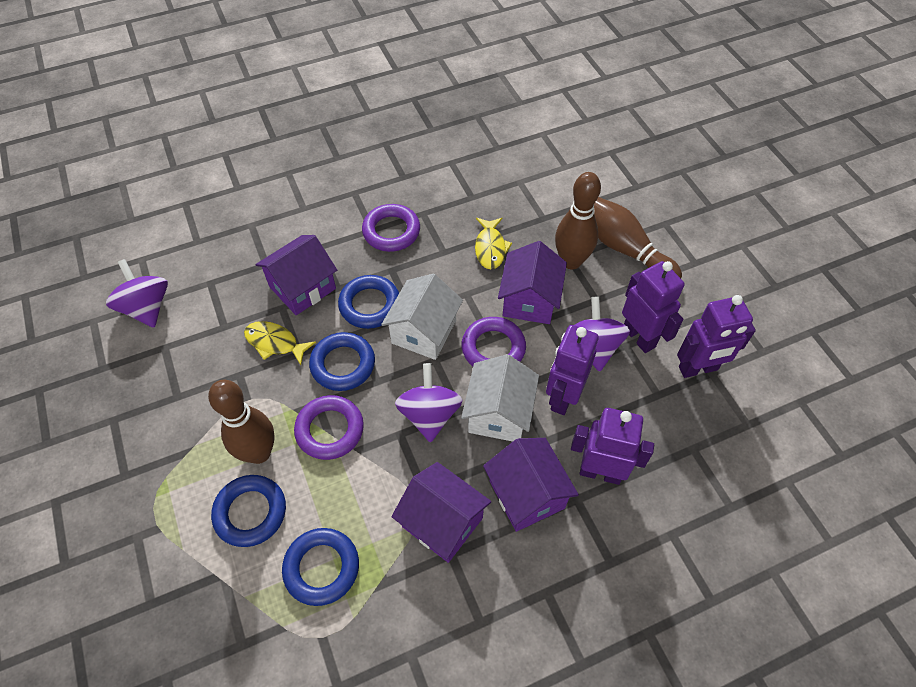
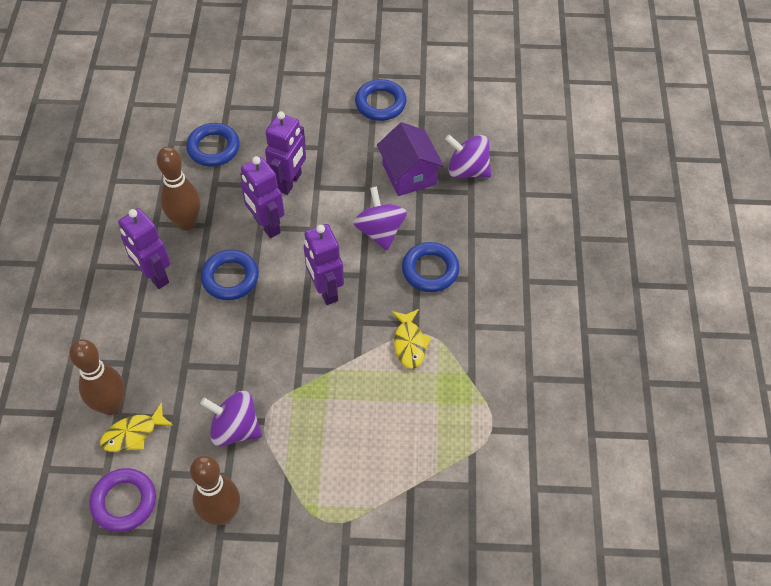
purple house: 4 -> 1
purple ring: 3 -> 1
white house: 2 -> 0

